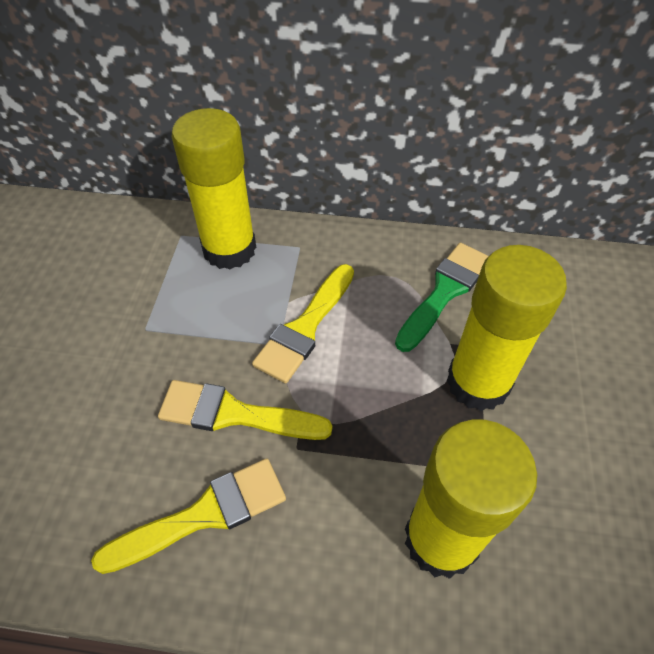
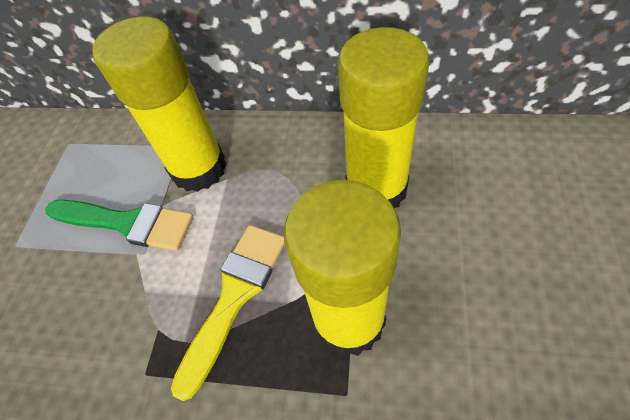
yellow brush: 3 -> 1

